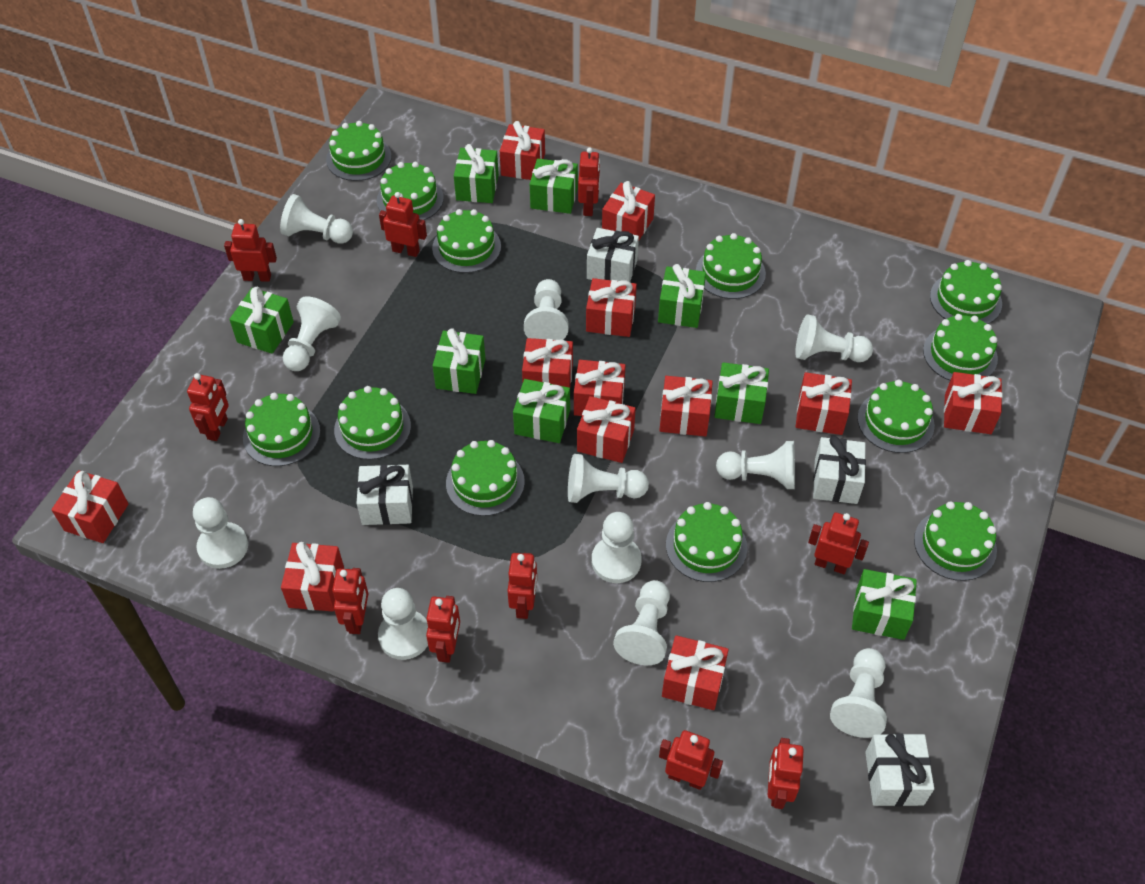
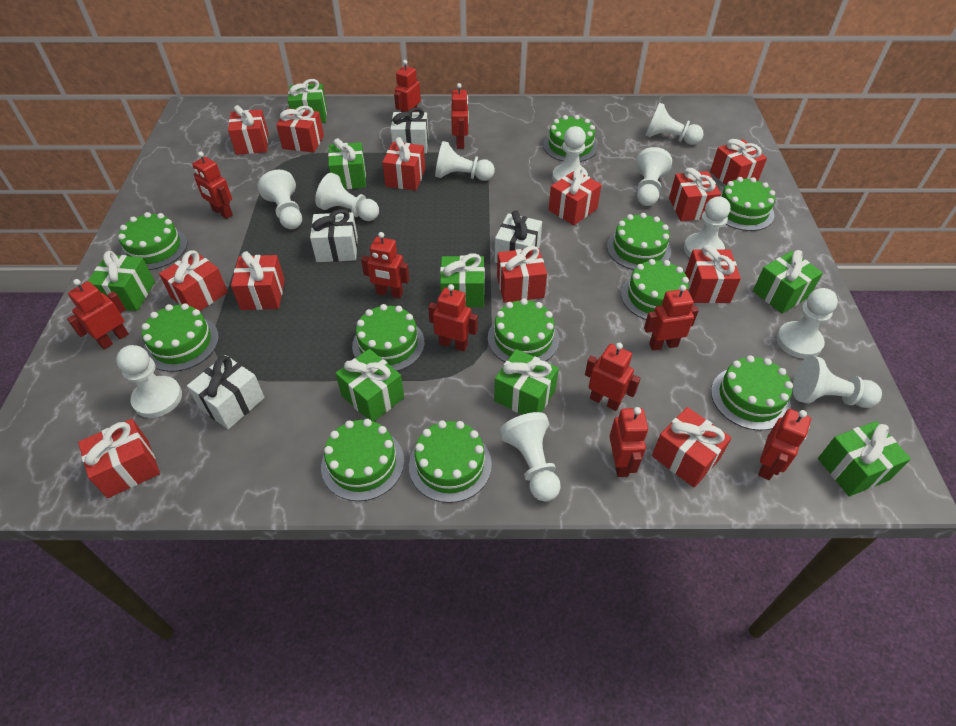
green cake: 12 -> 11

